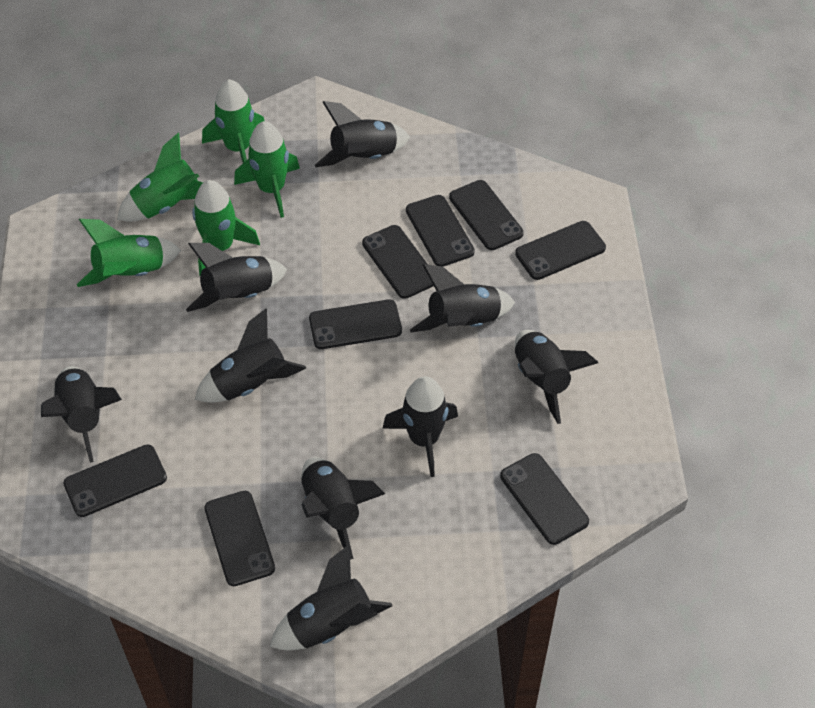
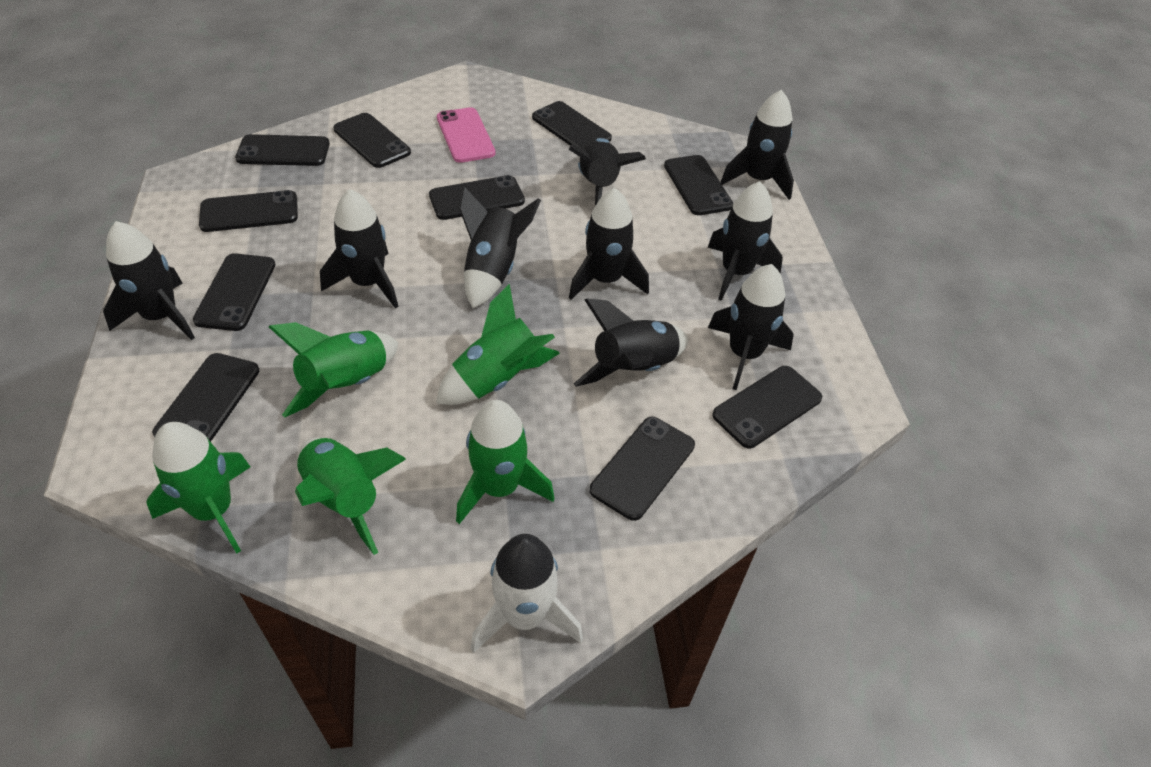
black phone: 8 -> 10
pink phone: 0 -> 1
white rocket: 0 -> 1

